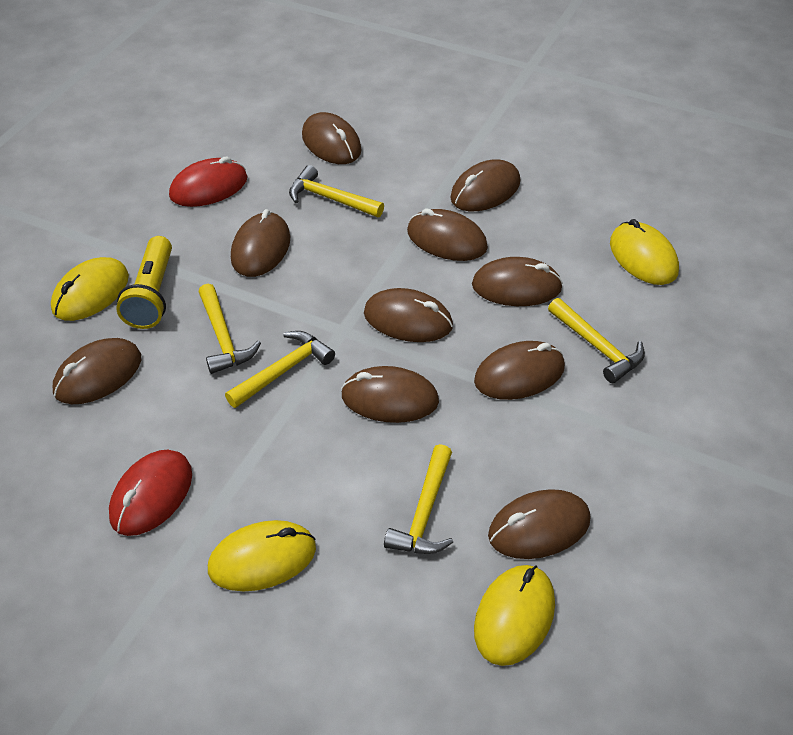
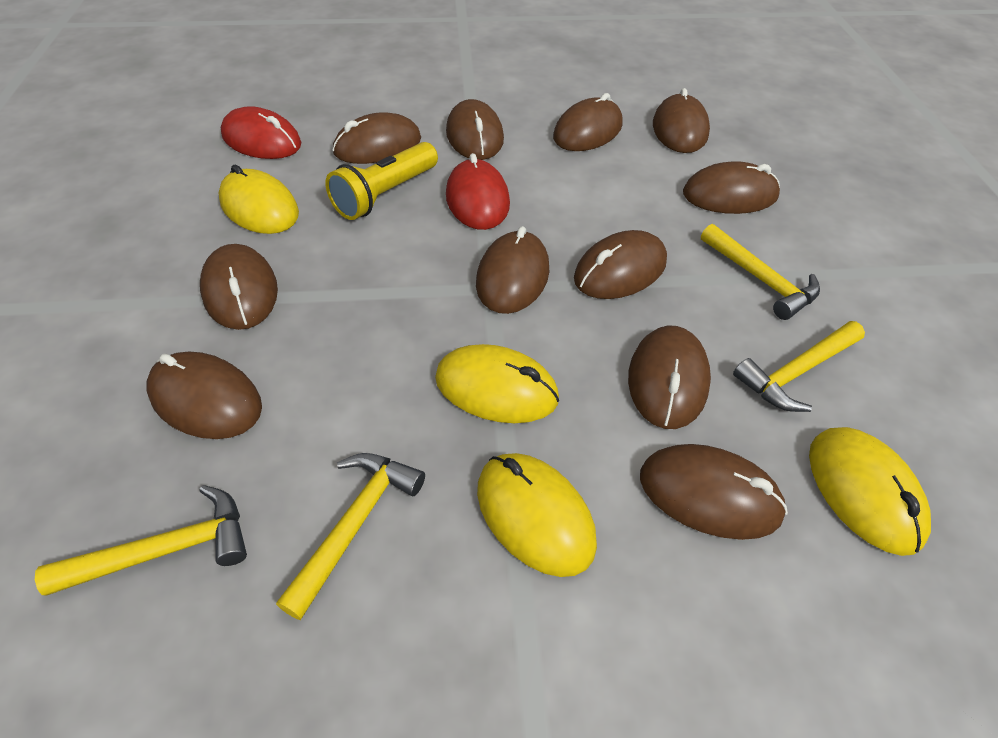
brown mouse: 10 -> 11
yellow hammer: 5 -> 4

